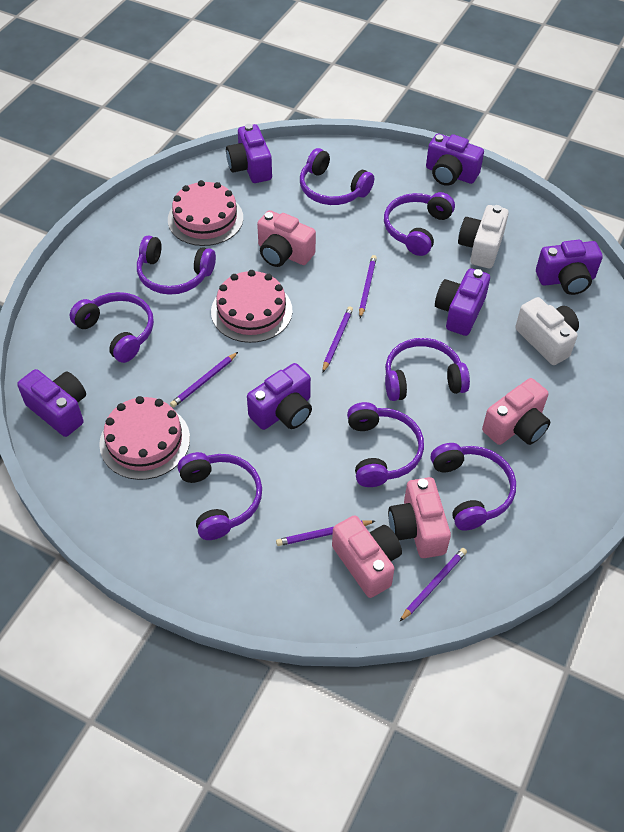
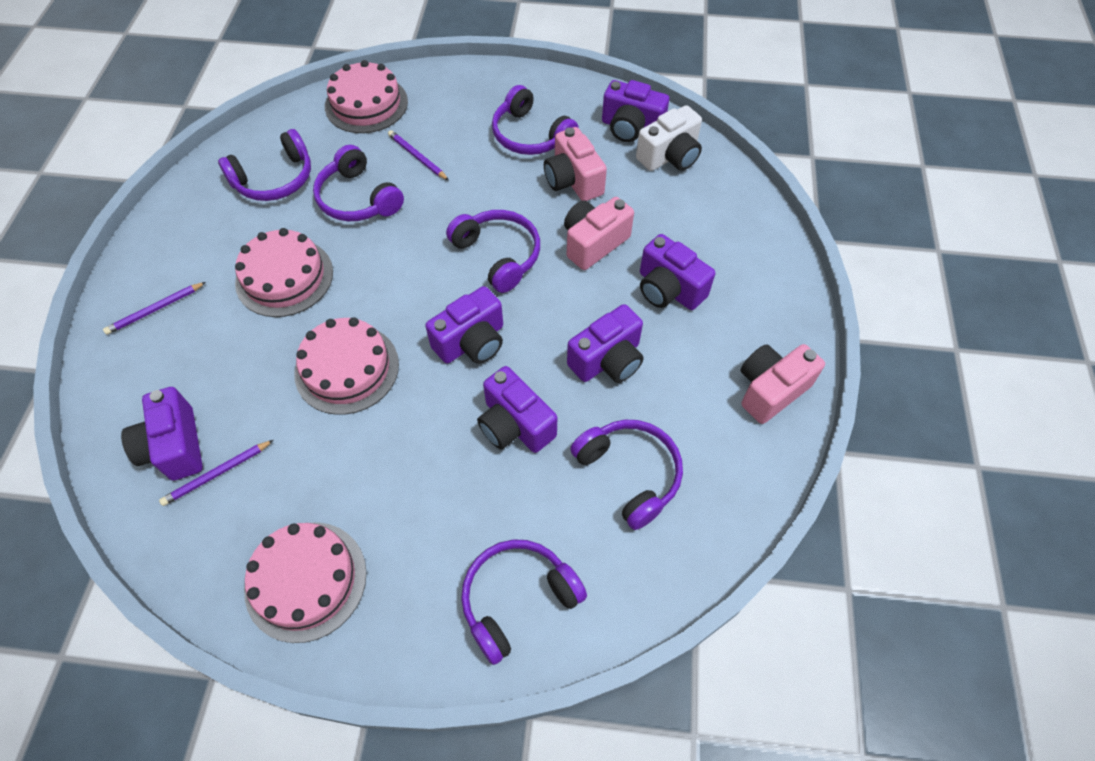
pink cake: 3 -> 4
pink camera: 4 -> 3
purple headphones: 8 -> 6
purple pencil: 5 -> 3
white camera: 2 -> 1

